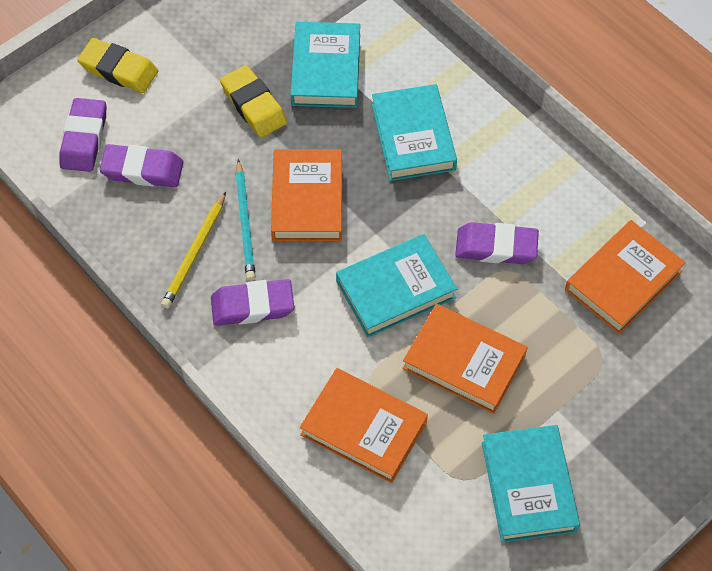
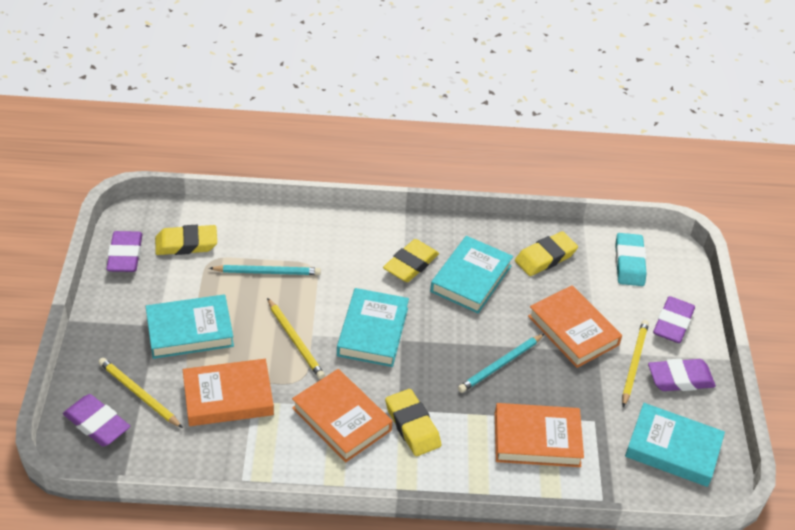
turquoise eraser: 0 -> 1
turquoise pencil: 1 -> 2
yellow eraser: 2 -> 4
yellow pencil: 1 -> 3

